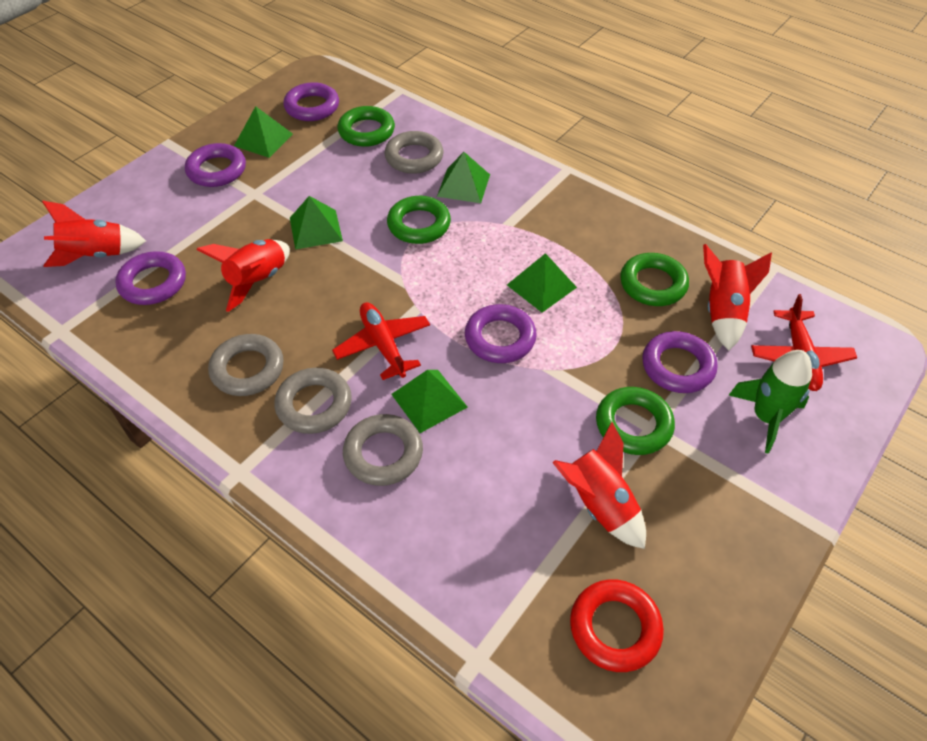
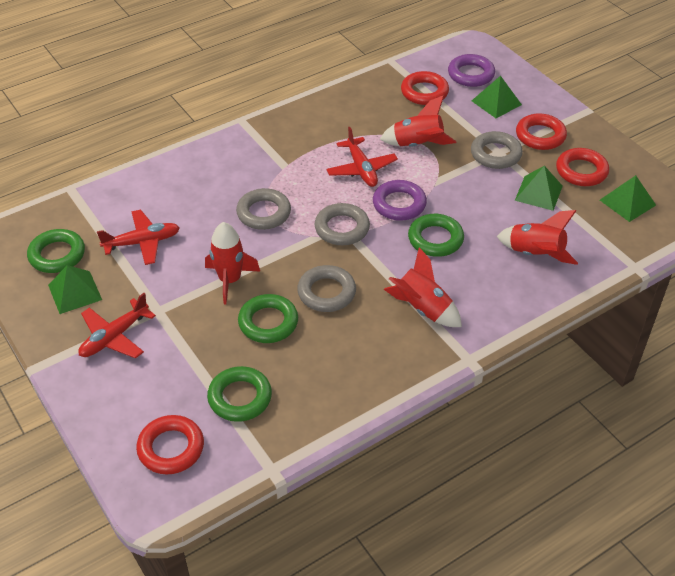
green pyramid: 5 -> 4
green rocket: 1 -> 0
purple ring: 5 -> 2
red plane: 2 -> 3
red ring: 1 -> 4

